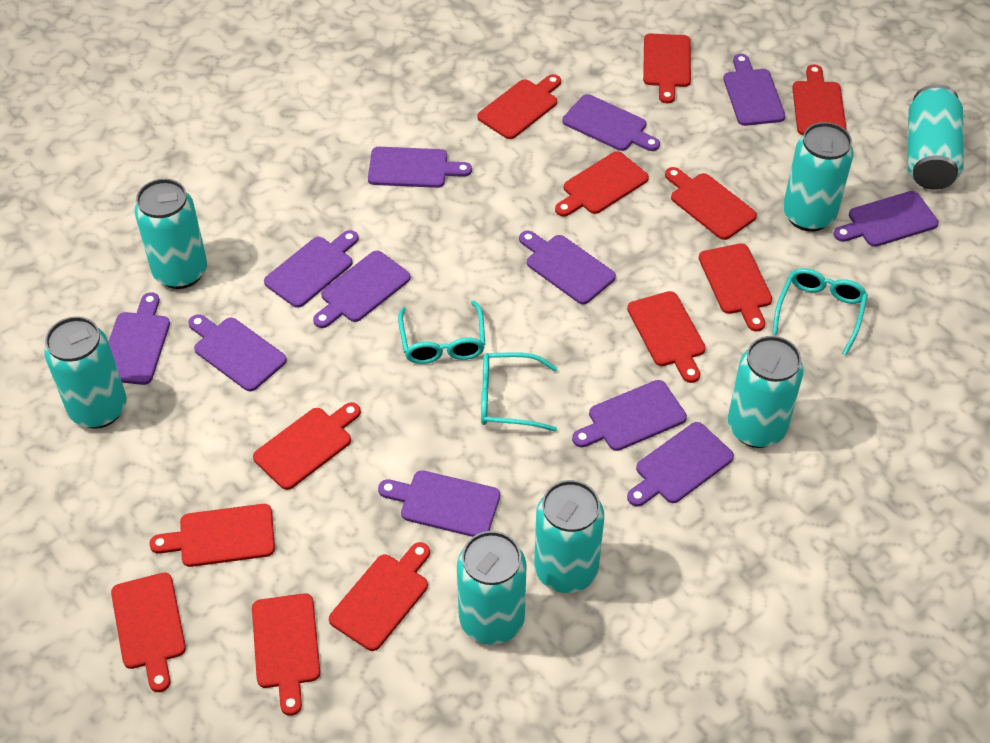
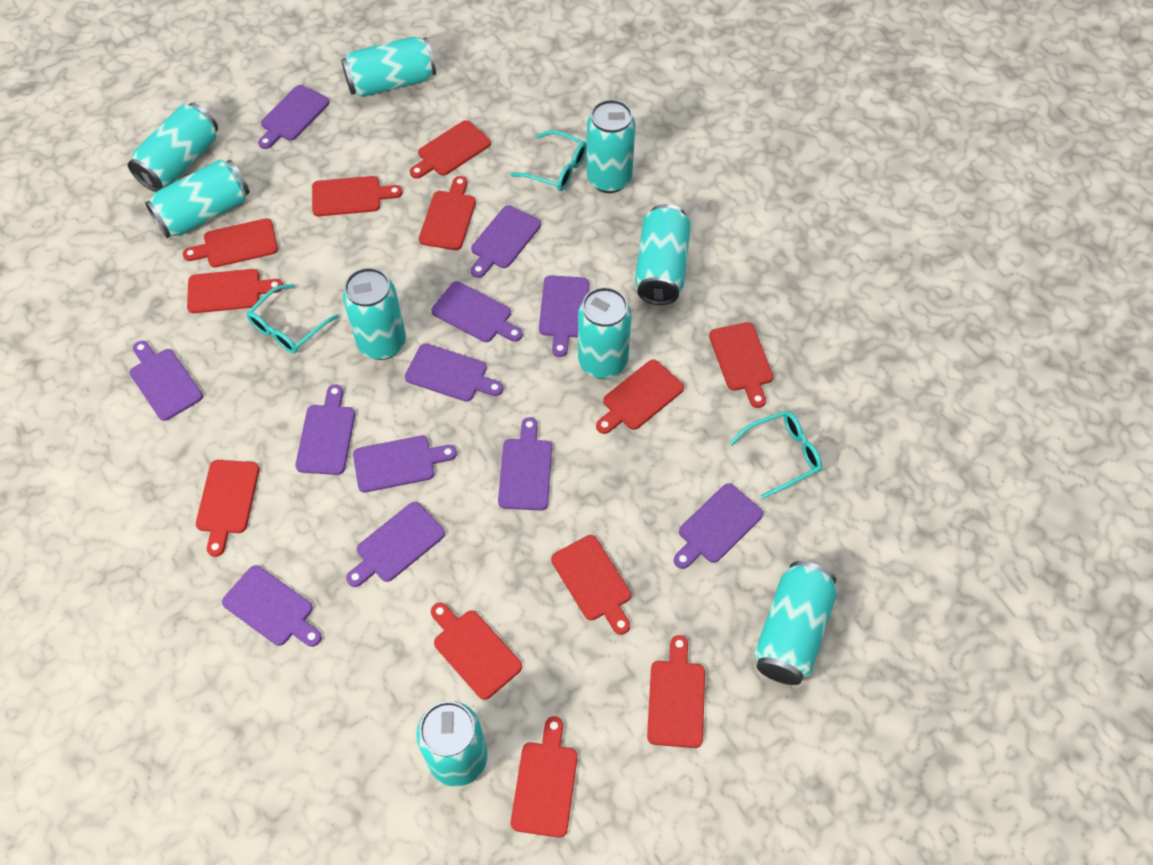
turquoise can: 7 -> 9

